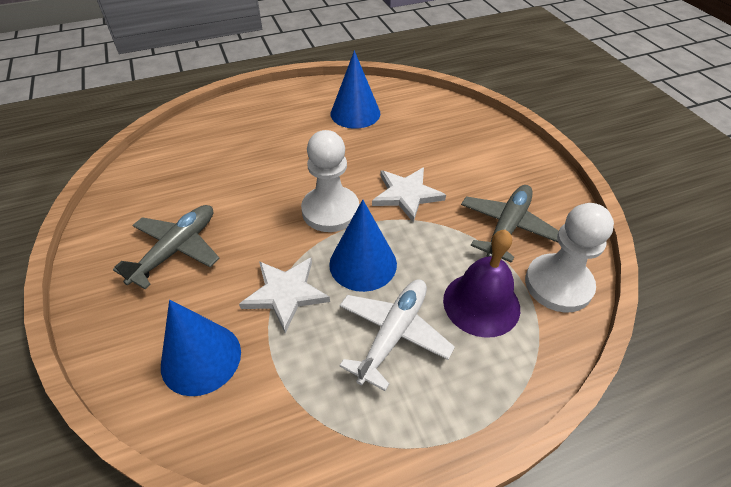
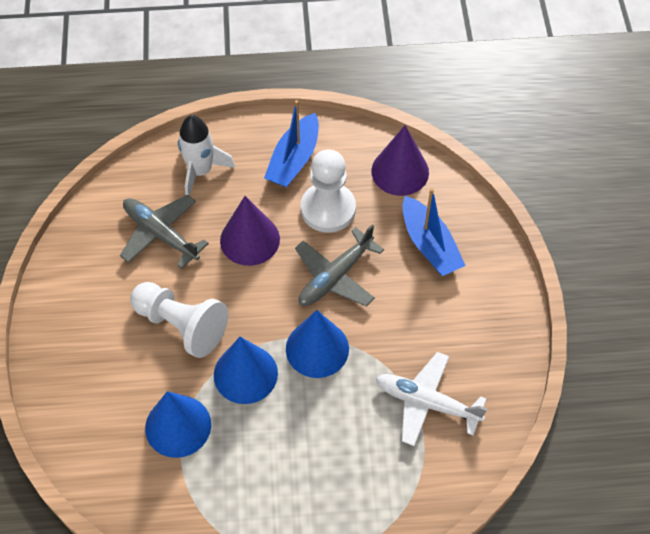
blue boat: 0 -> 2
purple bell: 1 -> 0
purple cone: 0 -> 2
white rocket: 0 -> 1
white star: 2 -> 0

